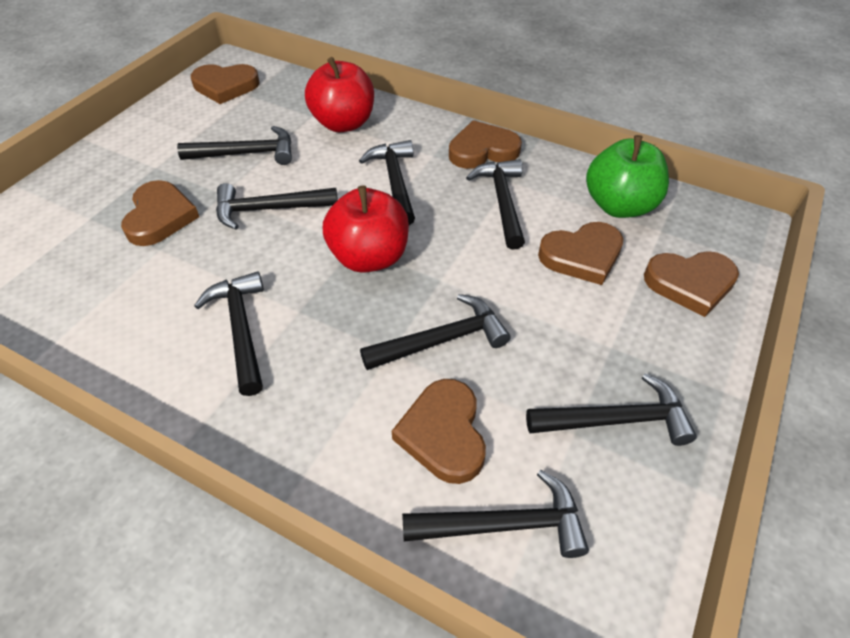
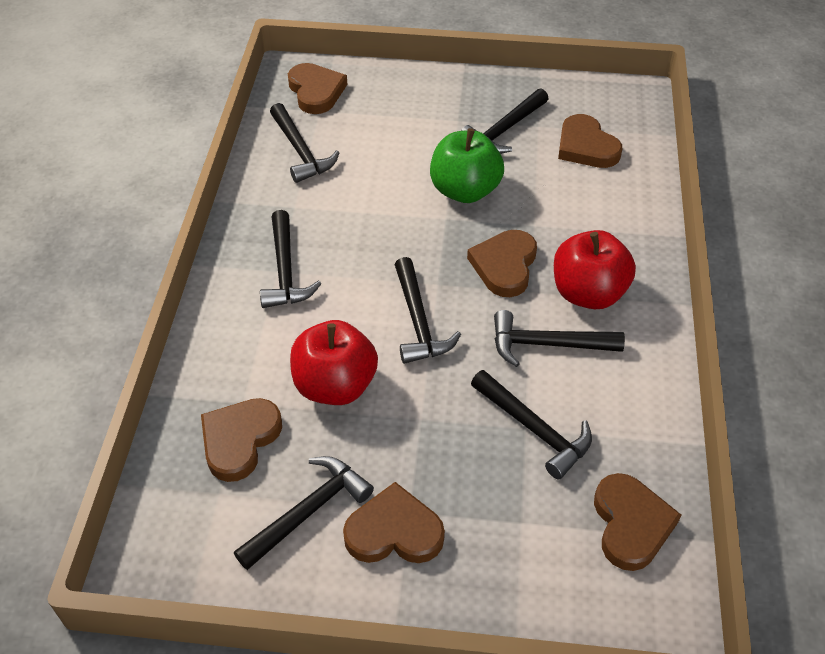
black hammer: 8 -> 7

